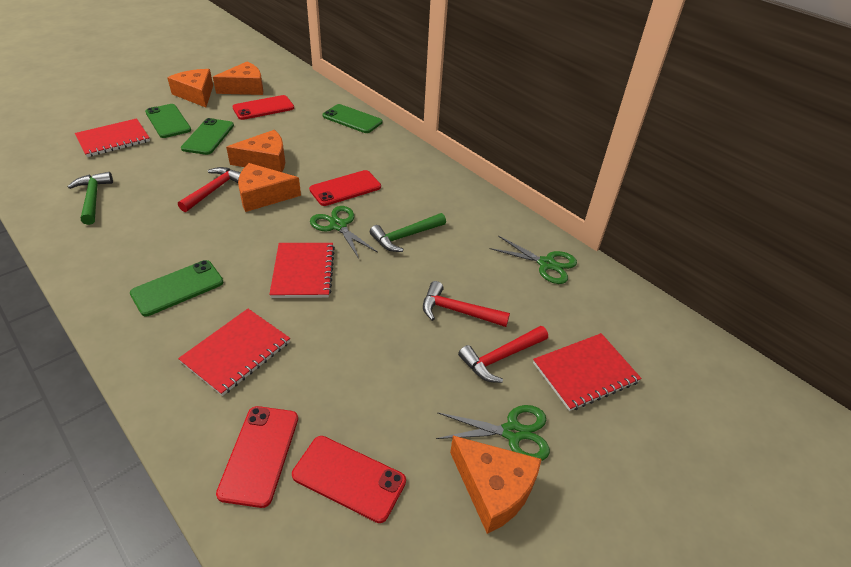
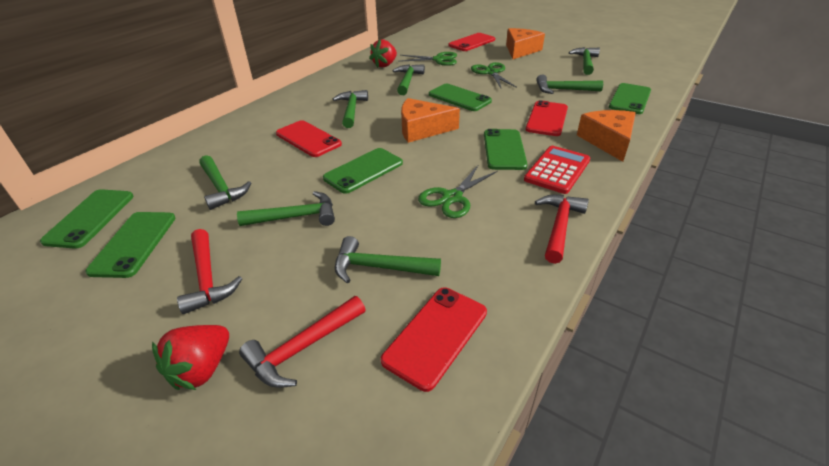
green hammer: 2 -> 7
green phone: 4 -> 6
orange cheese: 5 -> 3
red calculator: 0 -> 1
red notebook: 4 -> 0
red strawberry: 0 -> 2

